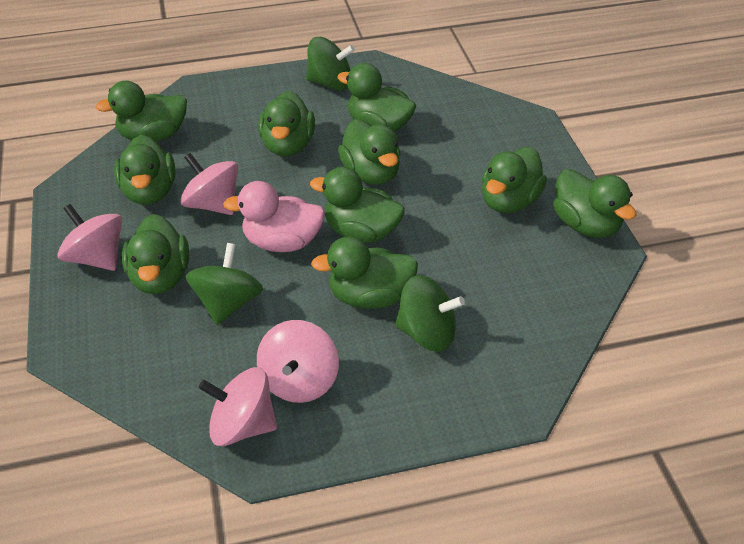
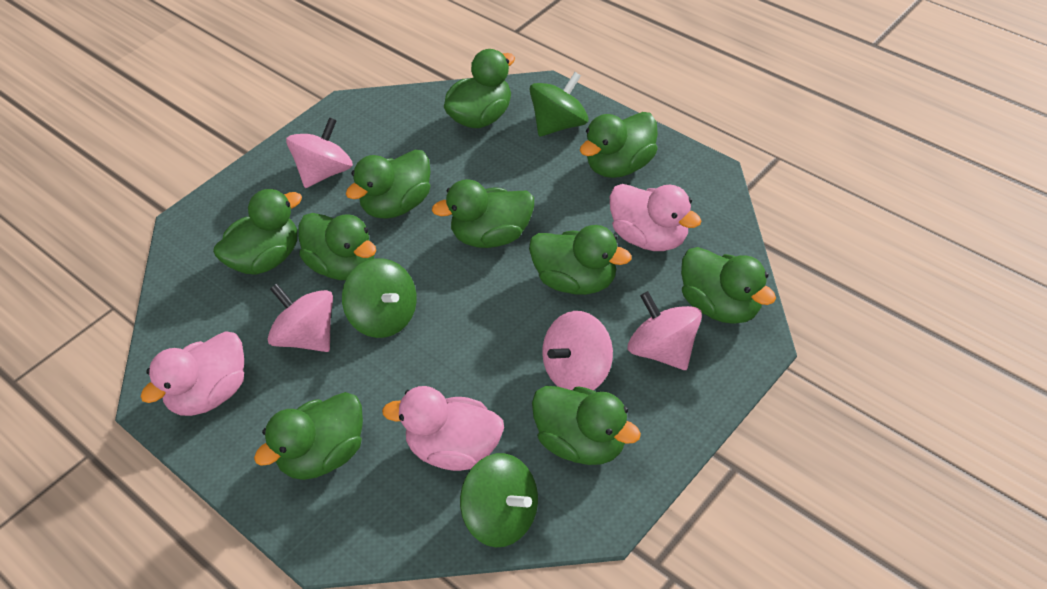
pink duck: 1 -> 3

